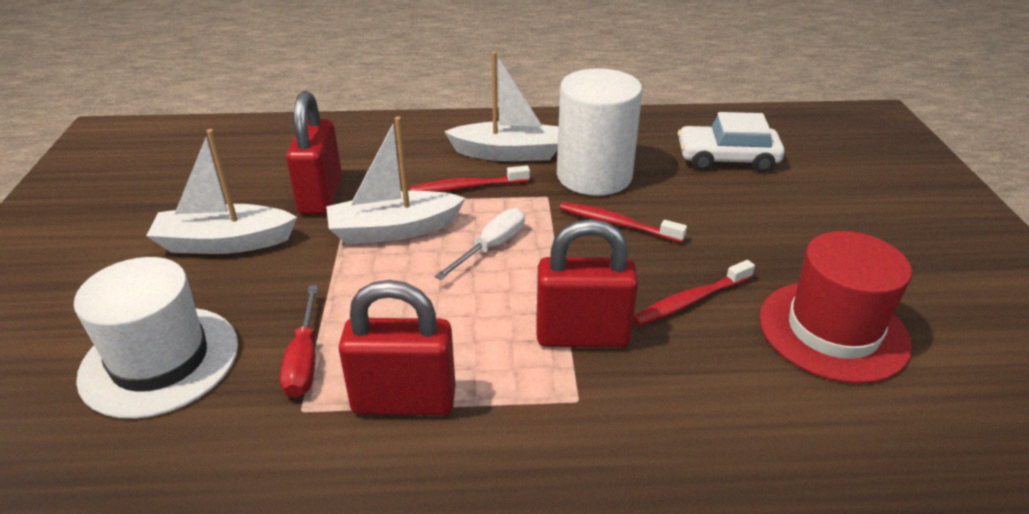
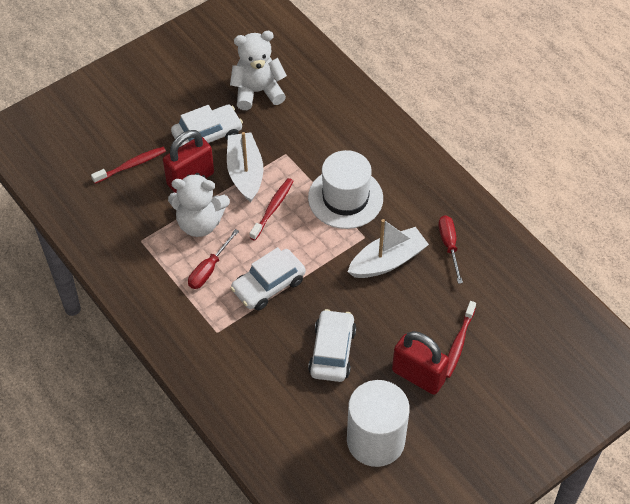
red hat: 1 -> 0
red padlock: 3 -> 2
red screwdriver: 1 -> 2
white boat: 3 -> 2
white car: 1 -> 3
white screwdriver: 1 -> 0
white teddy bear: 0 -> 2

